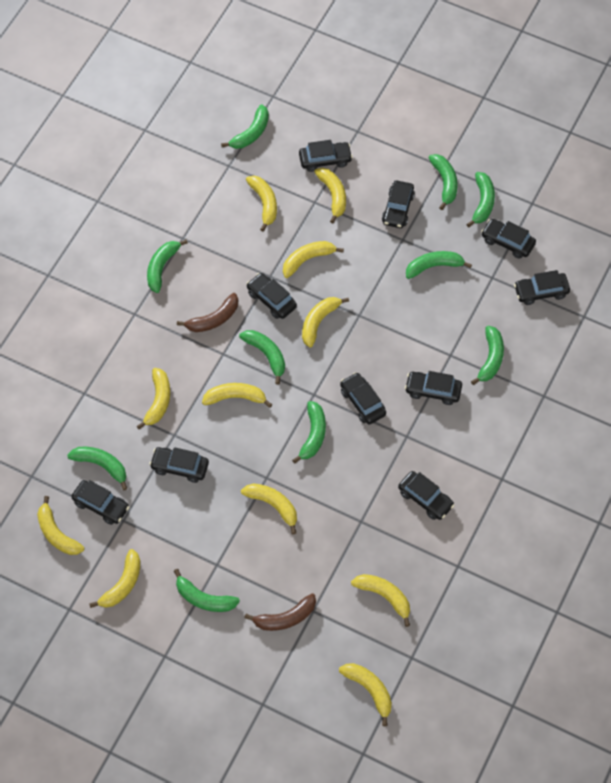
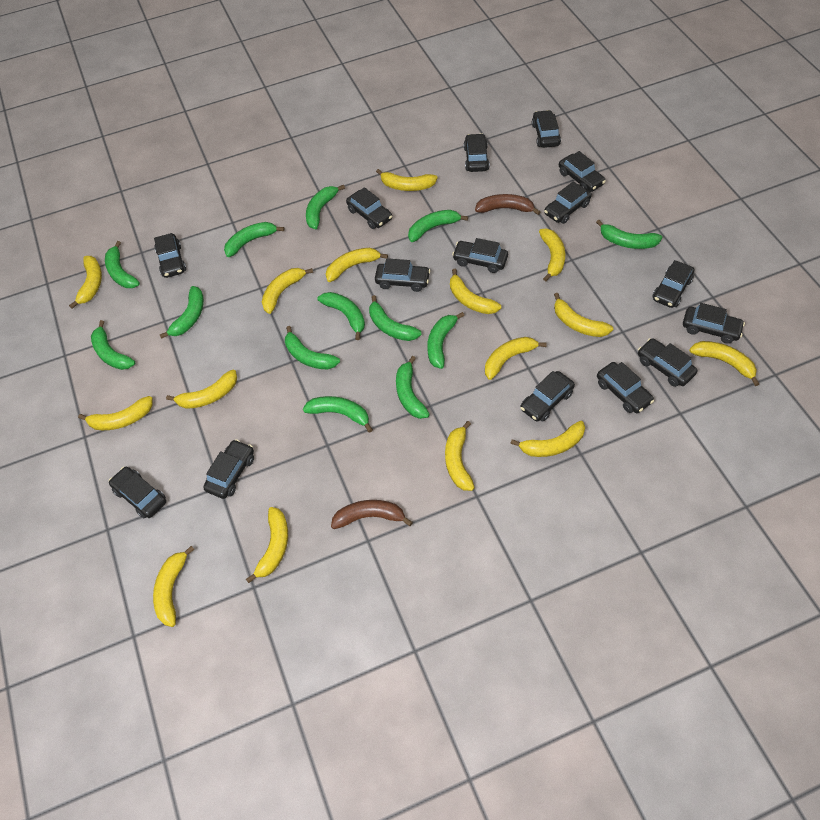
black car: 10 -> 15
green banana: 10 -> 13
yellow banana: 11 -> 15

